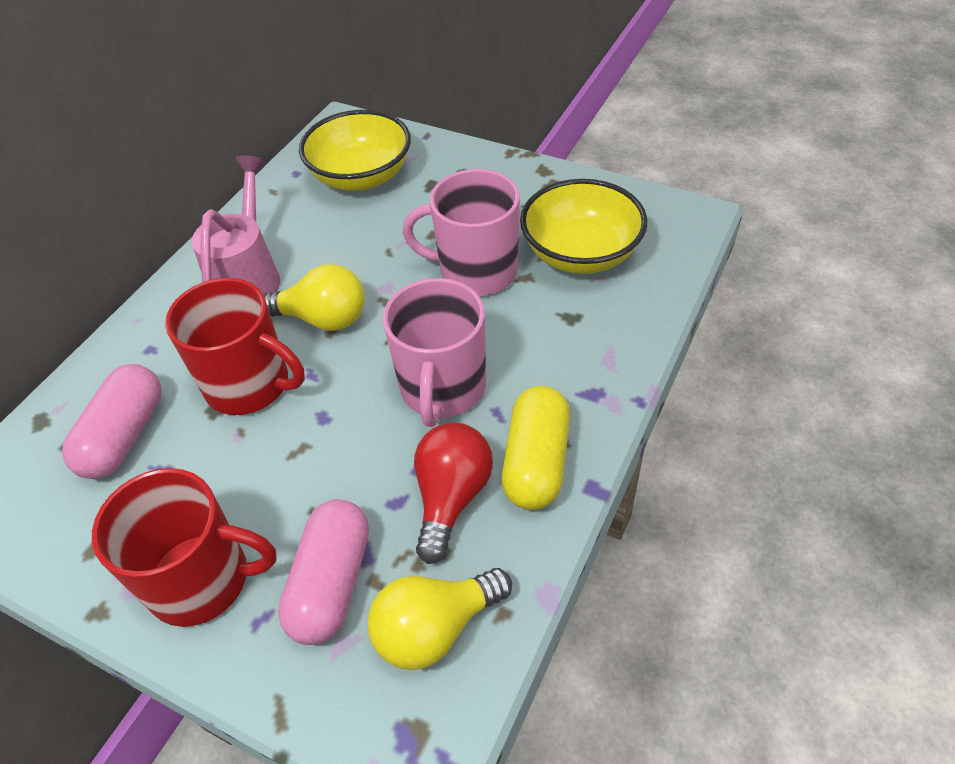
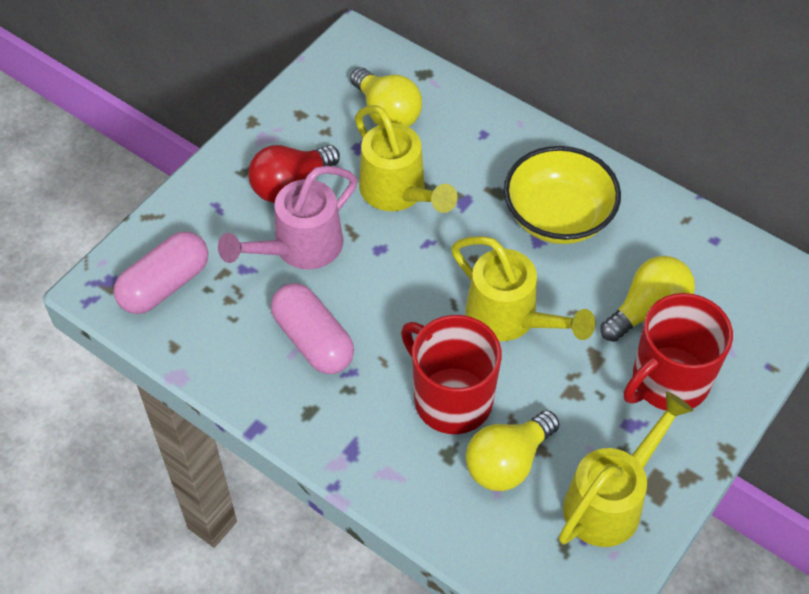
pink mug: 2 -> 0
yellow bowl: 2 -> 1
yellow capsule: 1 -> 0
yellow light bulb: 2 -> 3
yellow watering can: 0 -> 3

